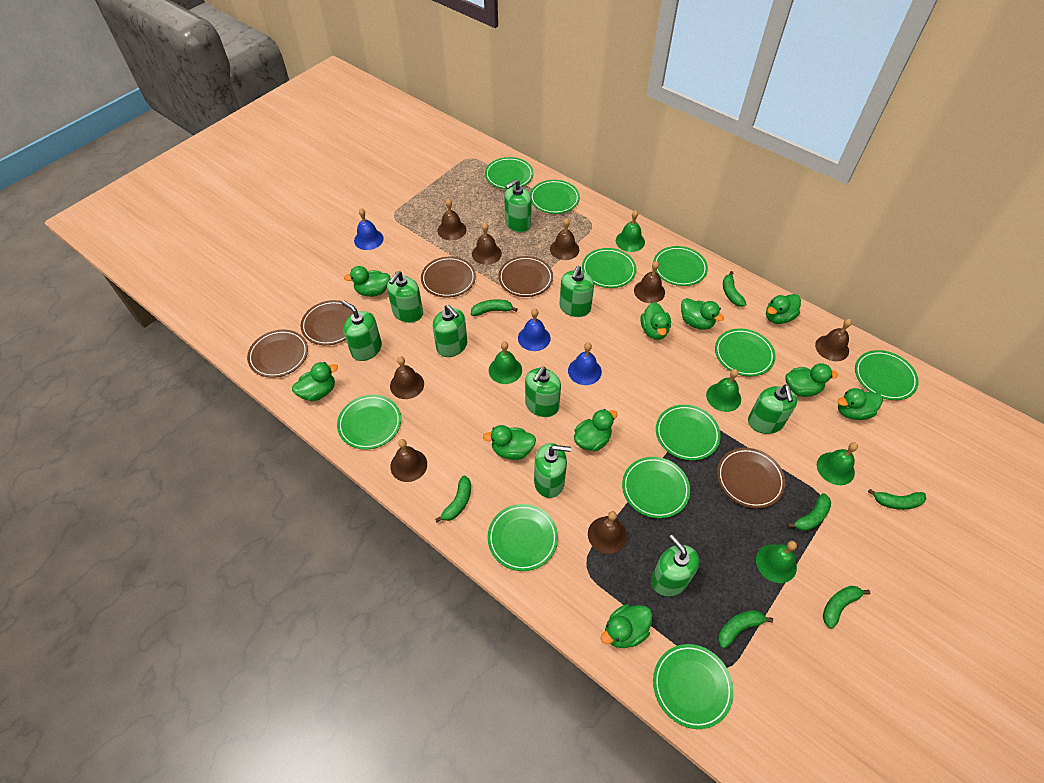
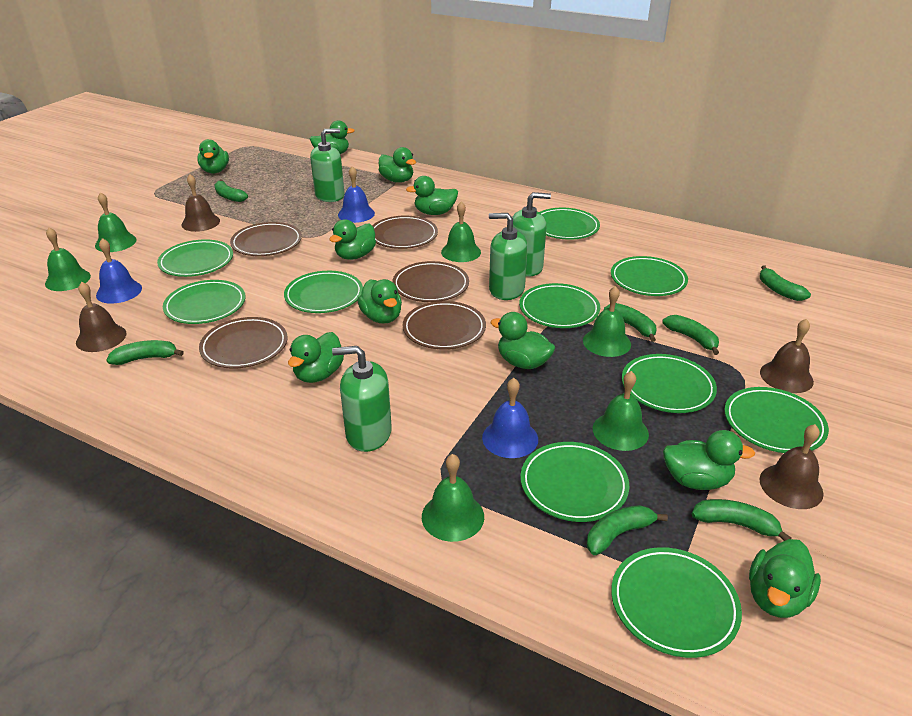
brown bell: 8 -> 4
green bell: 5 -> 6
green plate: 11 -> 10
green soap dispenser: 9 -> 4

